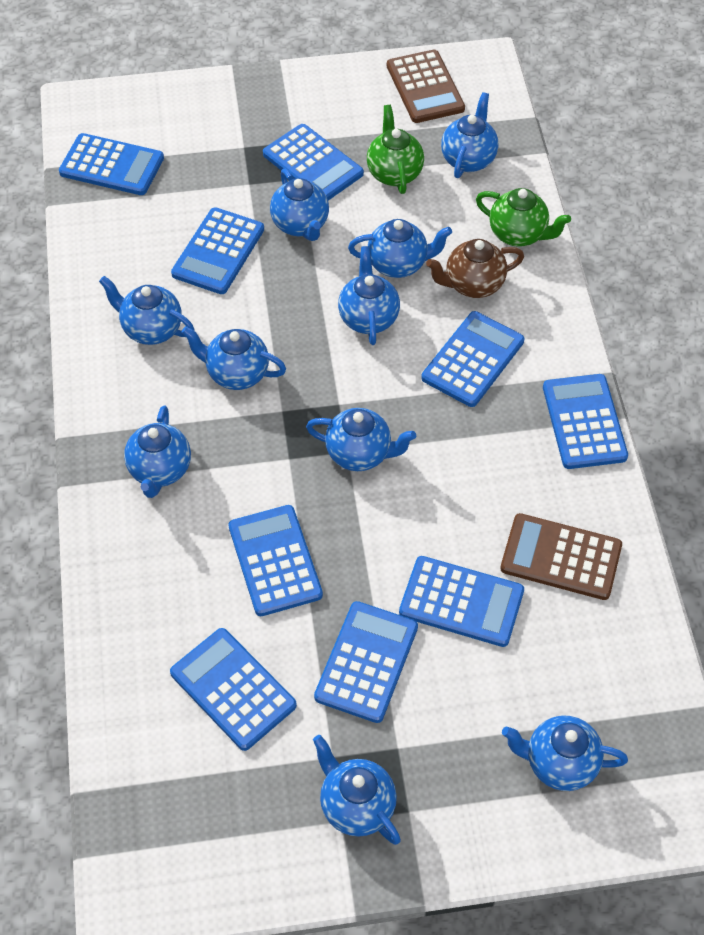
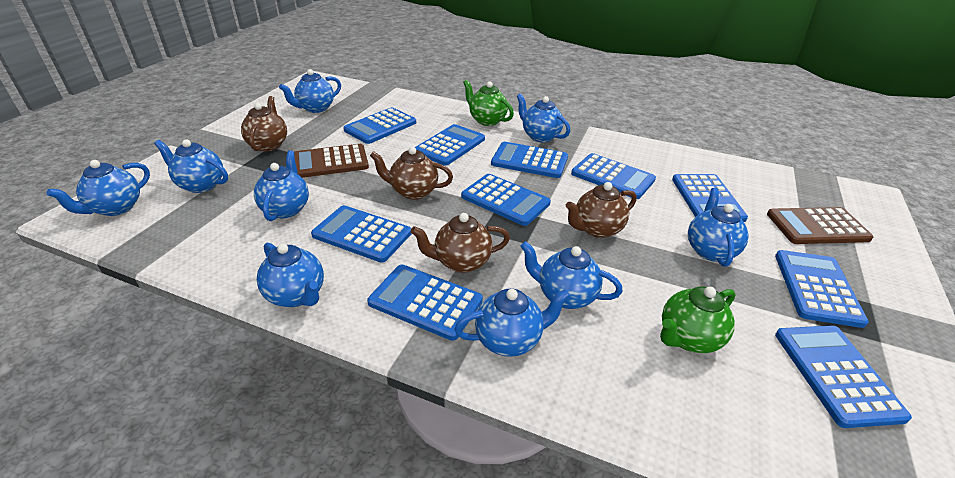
blue calculator: 9 -> 10
blue teapot: 10 -> 9
brown teapot: 1 -> 4

